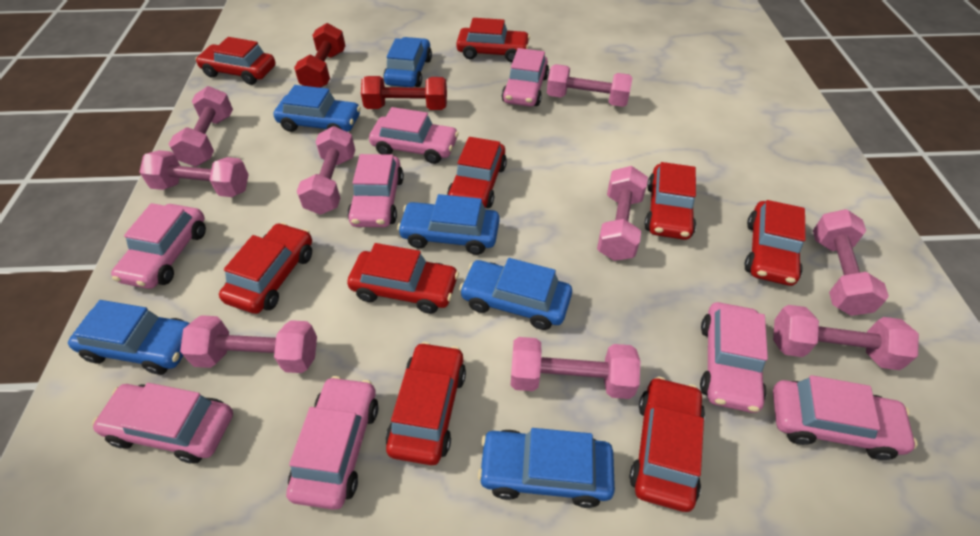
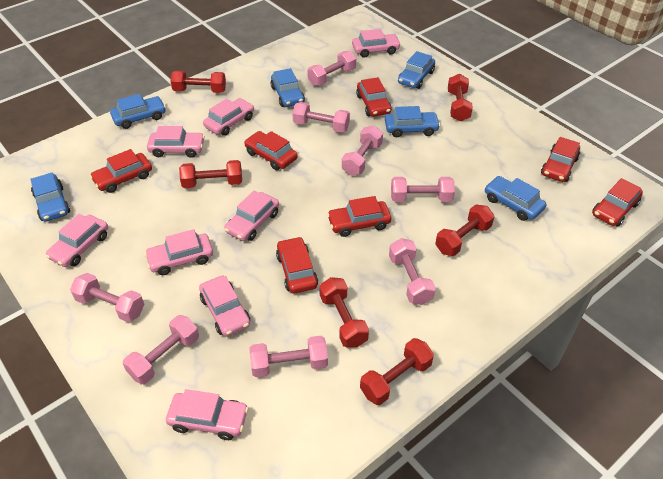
pink dumbbell: 9 -> 8
red car: 9 -> 7
red dumbbell: 2 -> 6

